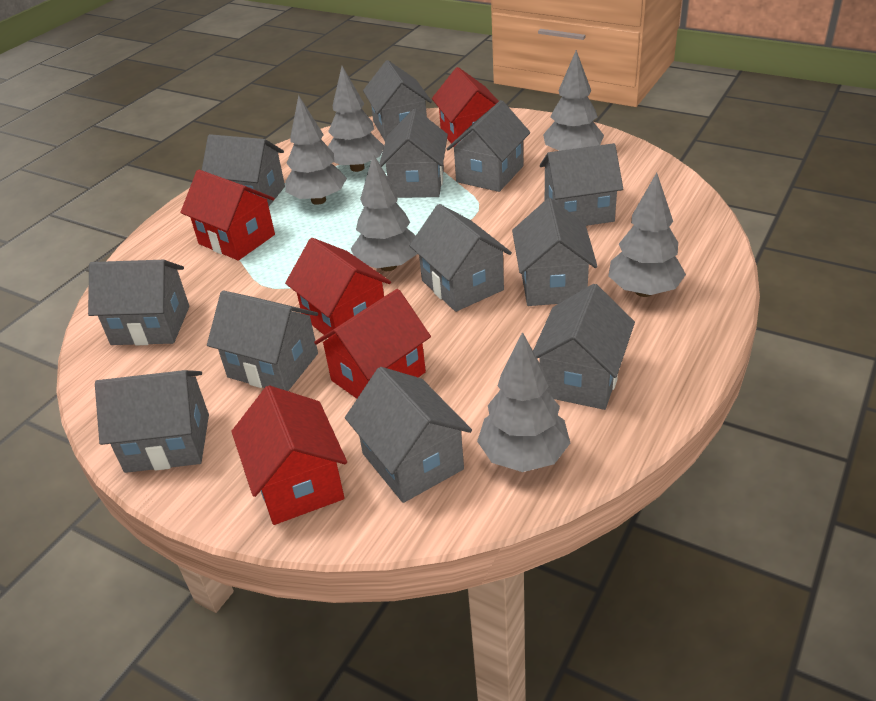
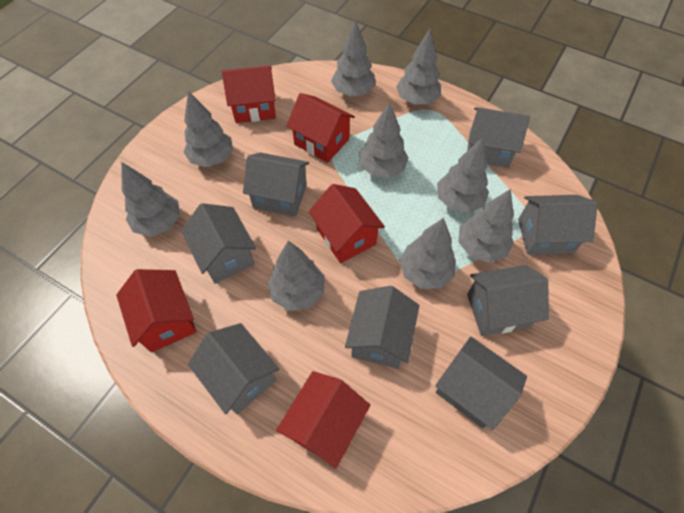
grey house: 12 -> 8
grey tree: 6 -> 9

